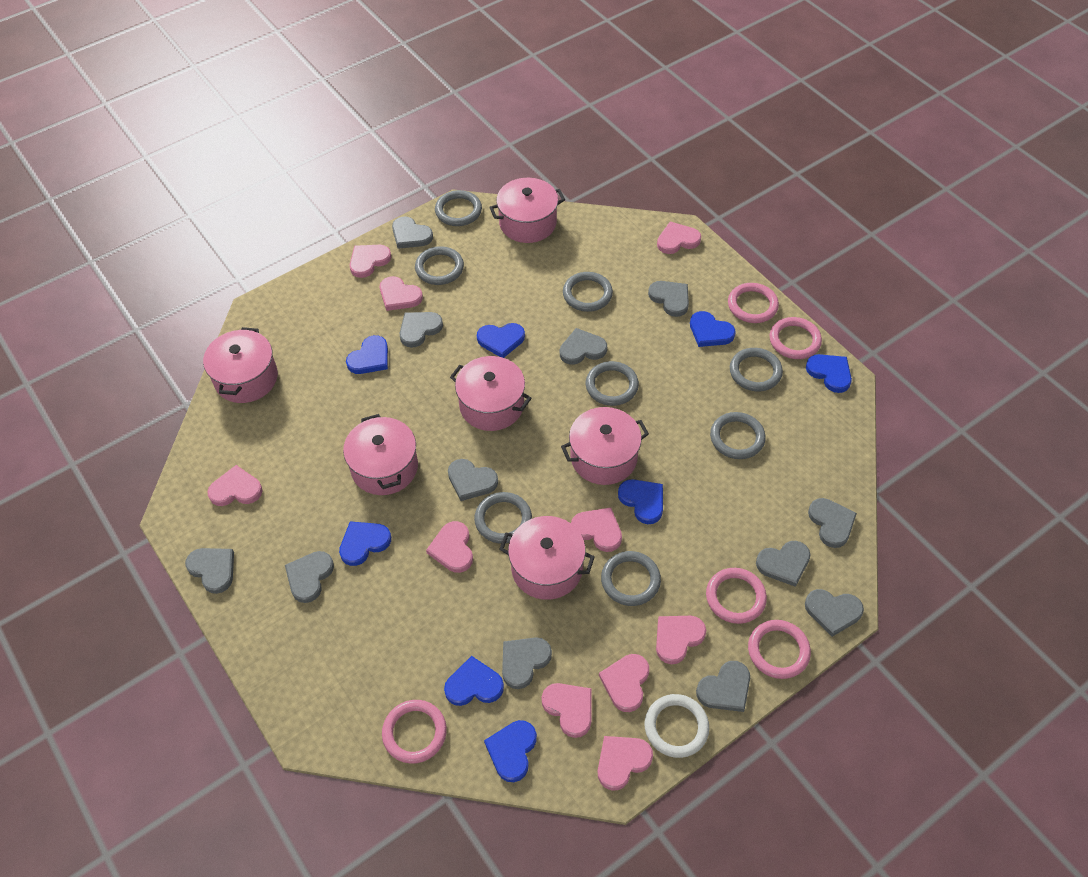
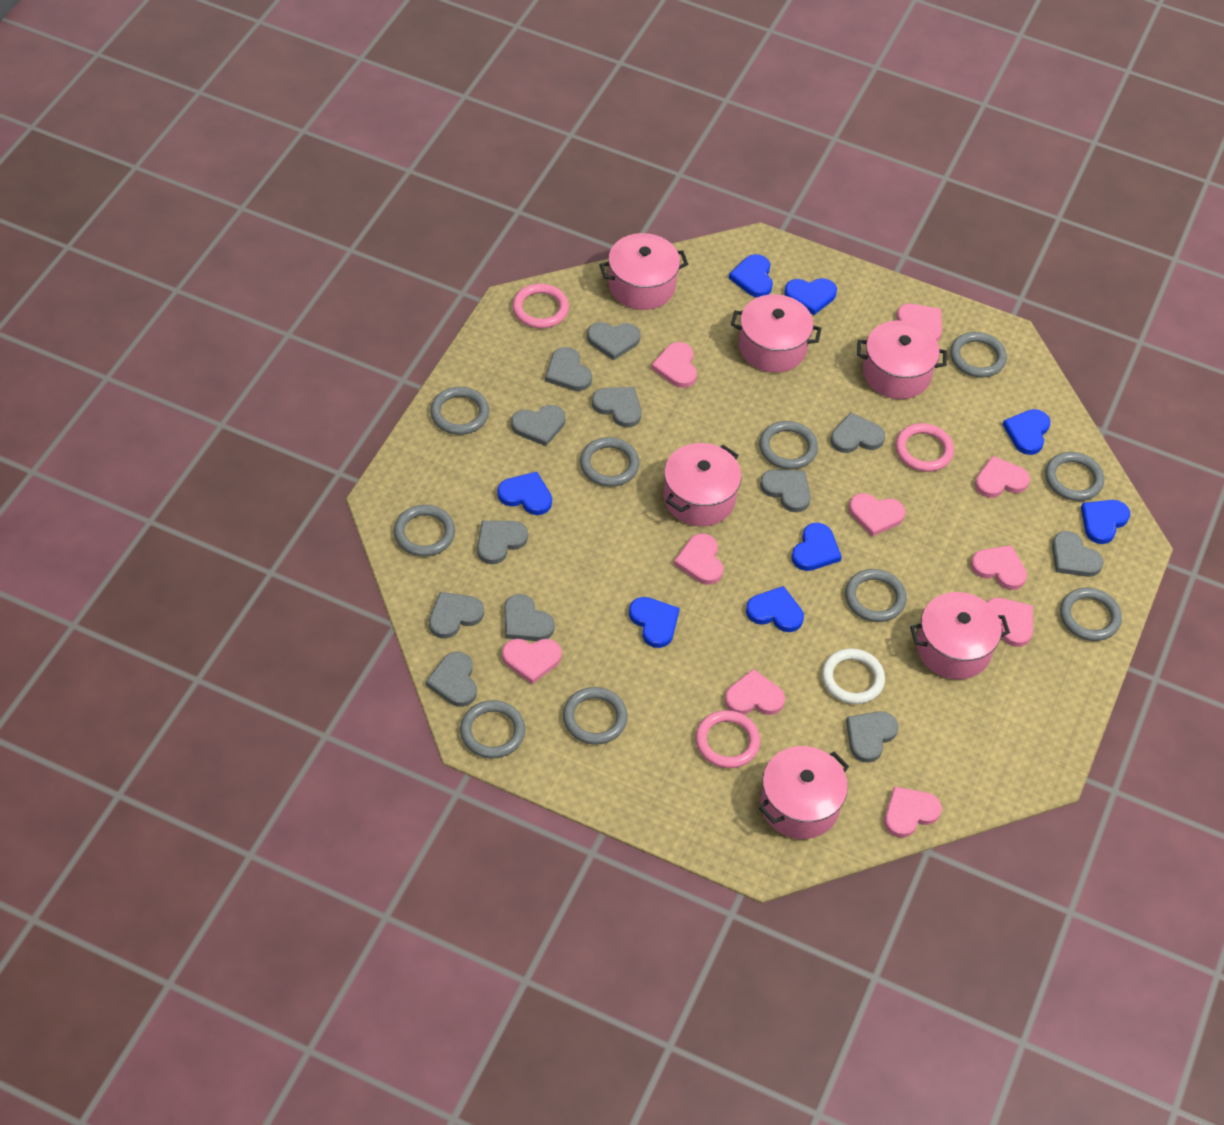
grey ring: 8 -> 10
pink ring: 5 -> 3

